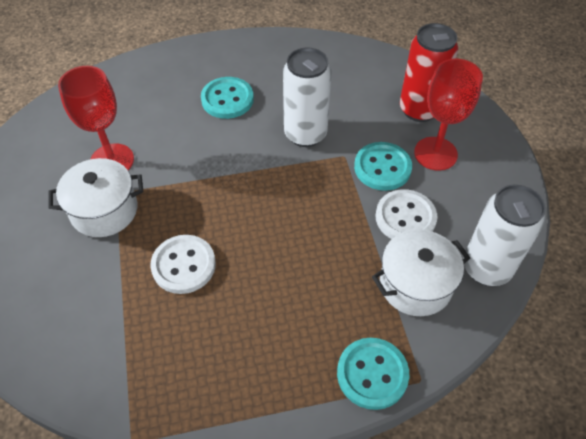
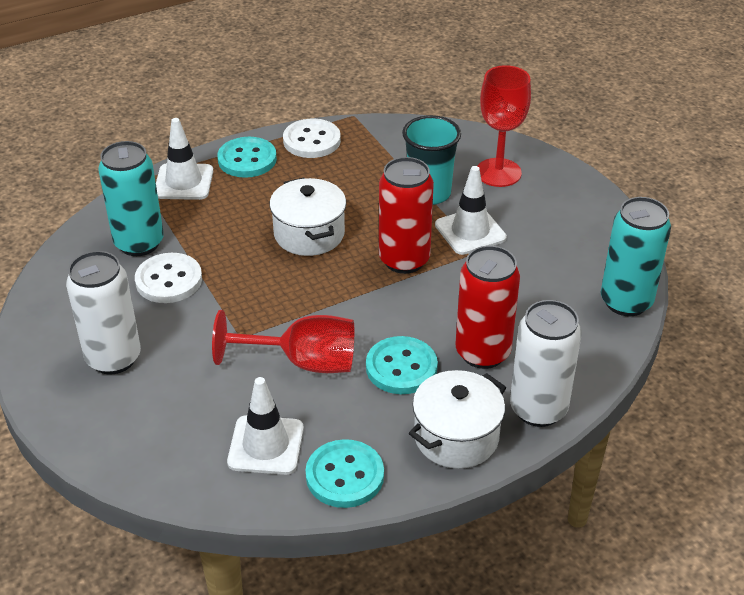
red can: 1 -> 2
turquoise can: 0 -> 2
turquoise cup: 0 -> 1
white traffic cone: 0 -> 3

